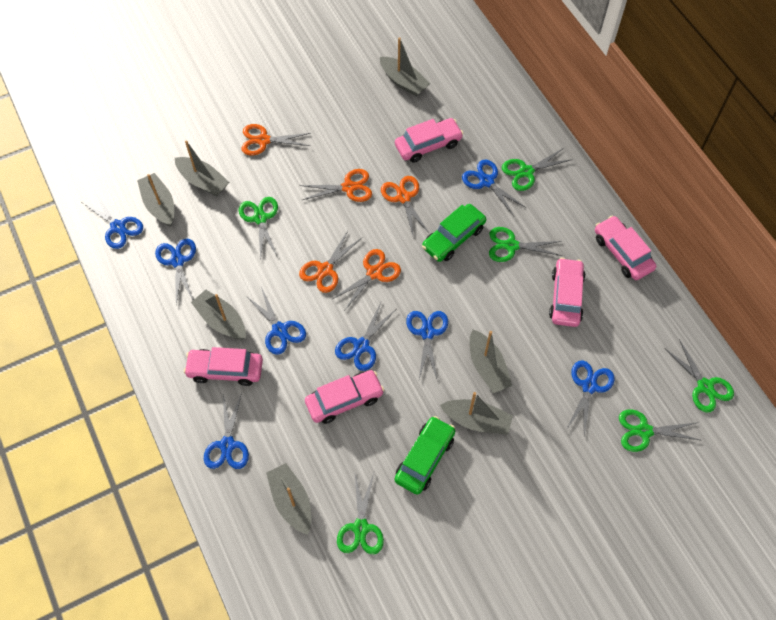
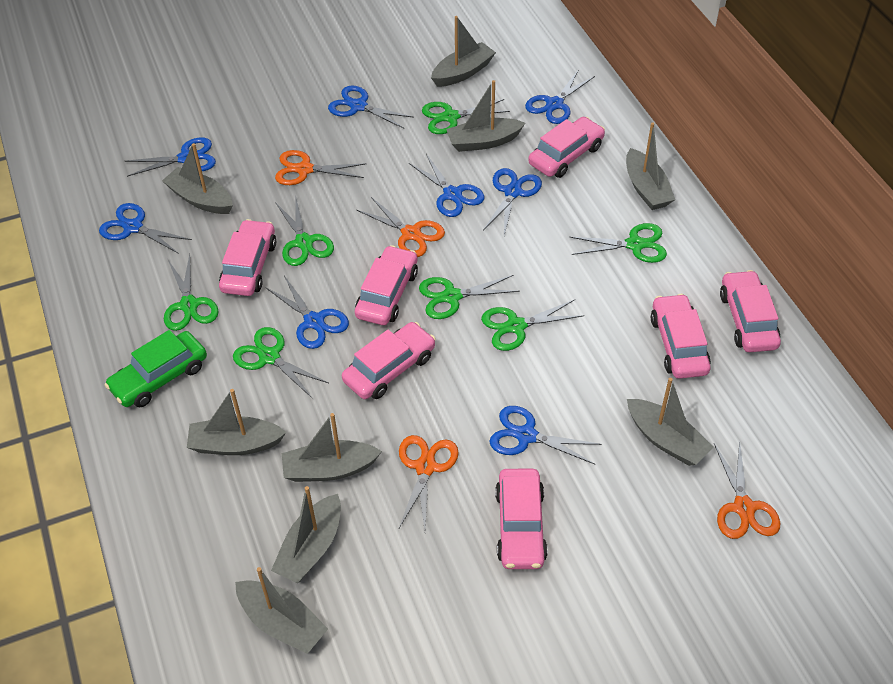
green car: 2 -> 1
green scissors: 6 -> 7
grey boat: 7 -> 9
orange scissors: 5 -> 4
pink car: 5 -> 7

